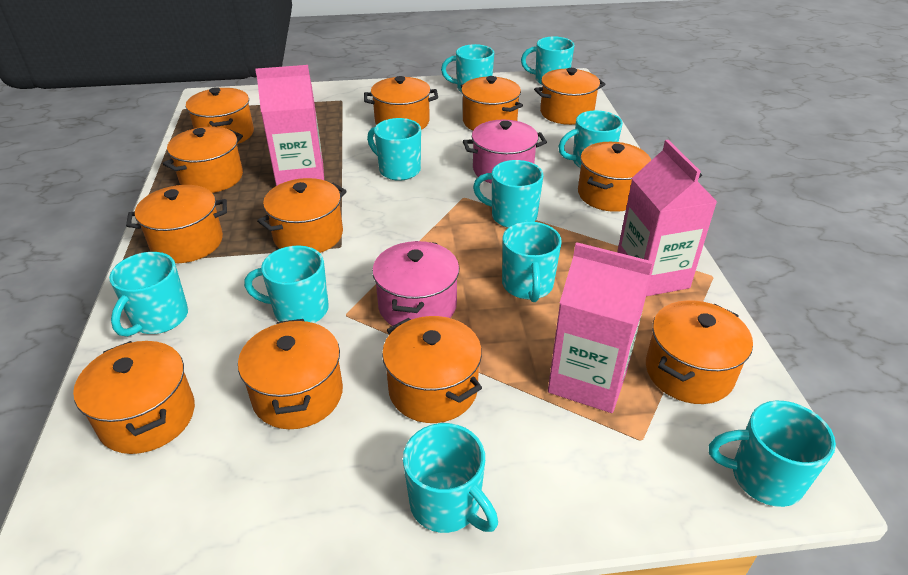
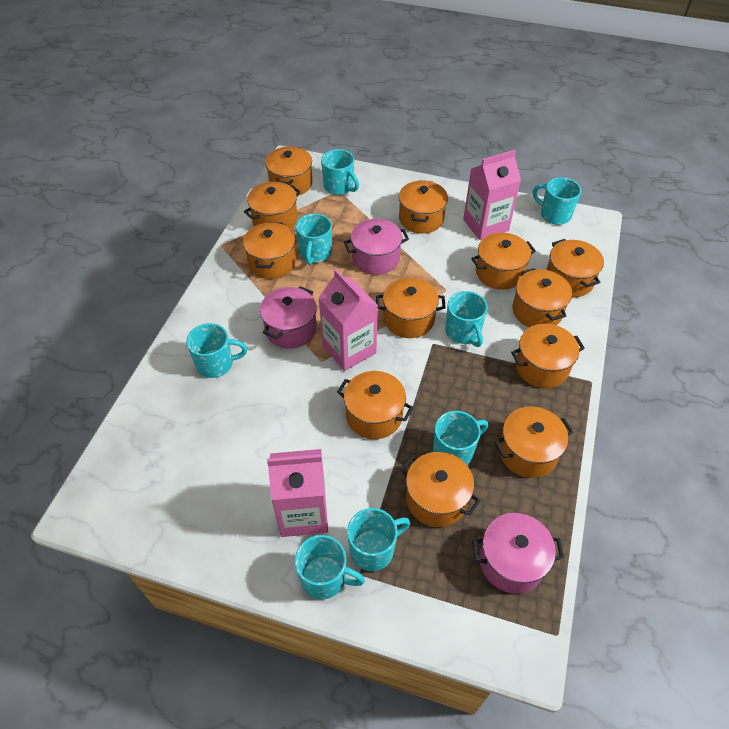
pink pot: 2 -> 3
turquoise mug: 10 -> 8

